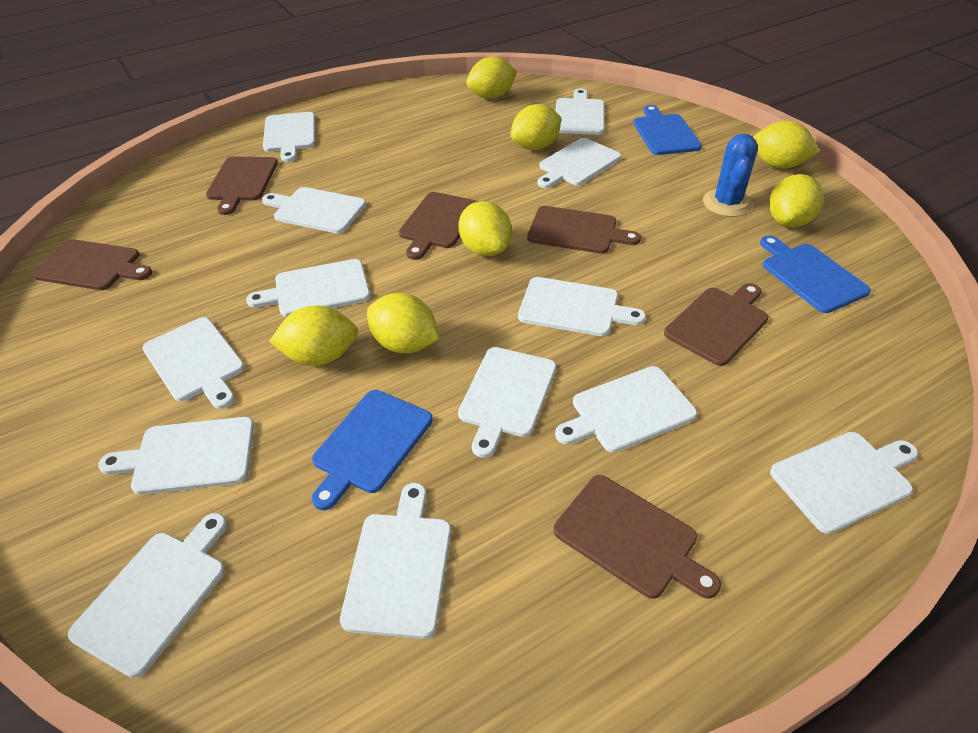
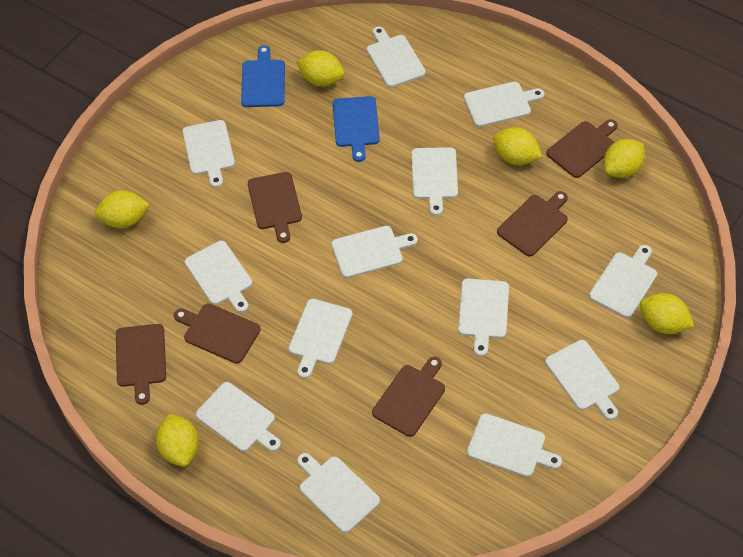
blue cactus: 1 -> 0
blue cutting board: 3 -> 2
yellow lemon: 7 -> 6

